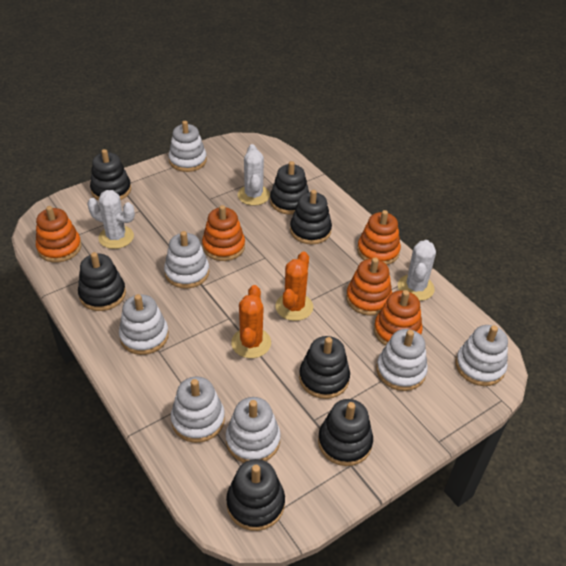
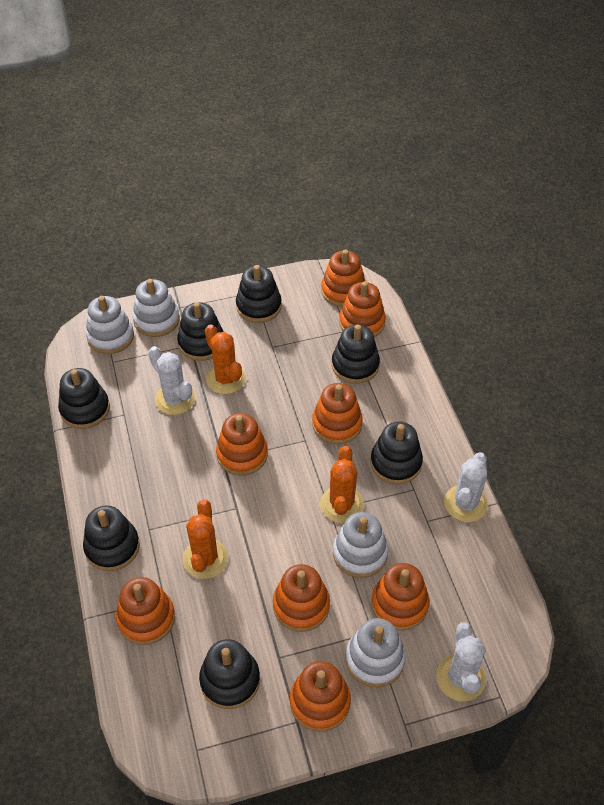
orange cactus: 2 -> 3
orange stacking toy: 5 -> 8
white stacking toy: 7 -> 4

